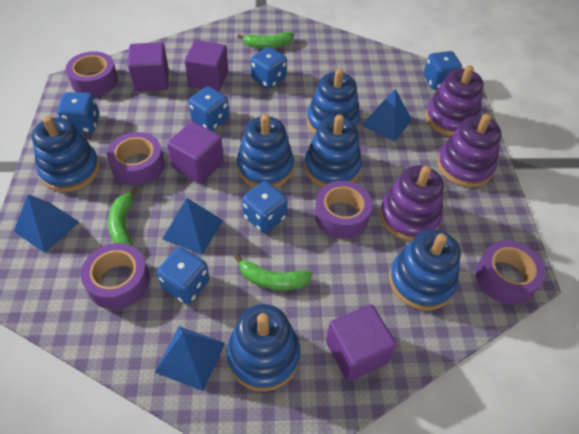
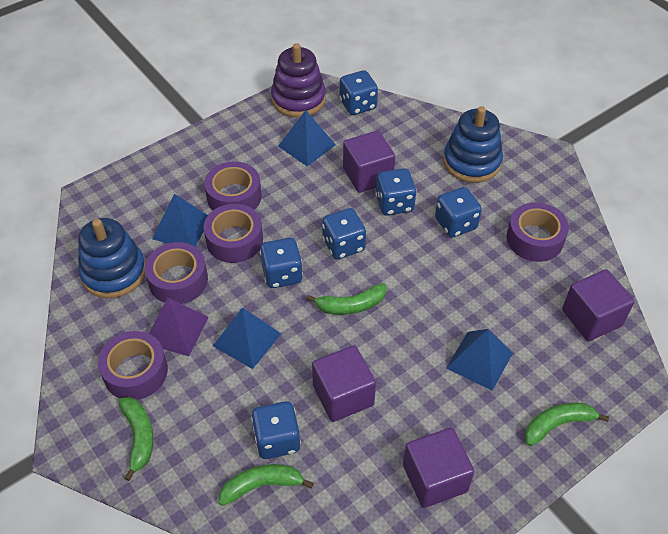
blue stacking toy: 6 -> 2
green banana: 3 -> 4
purple pyramid: 0 -> 1
purple stacking toy: 3 -> 1

